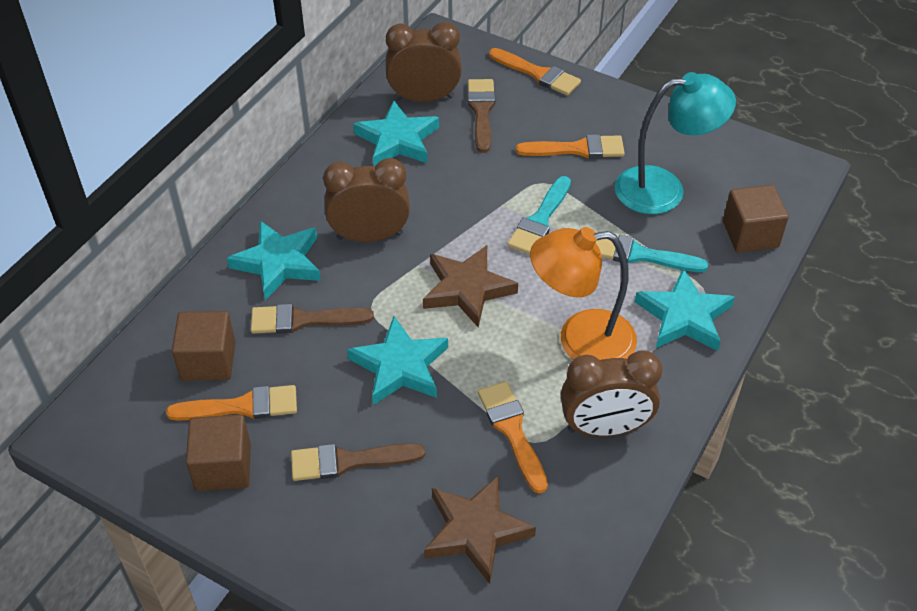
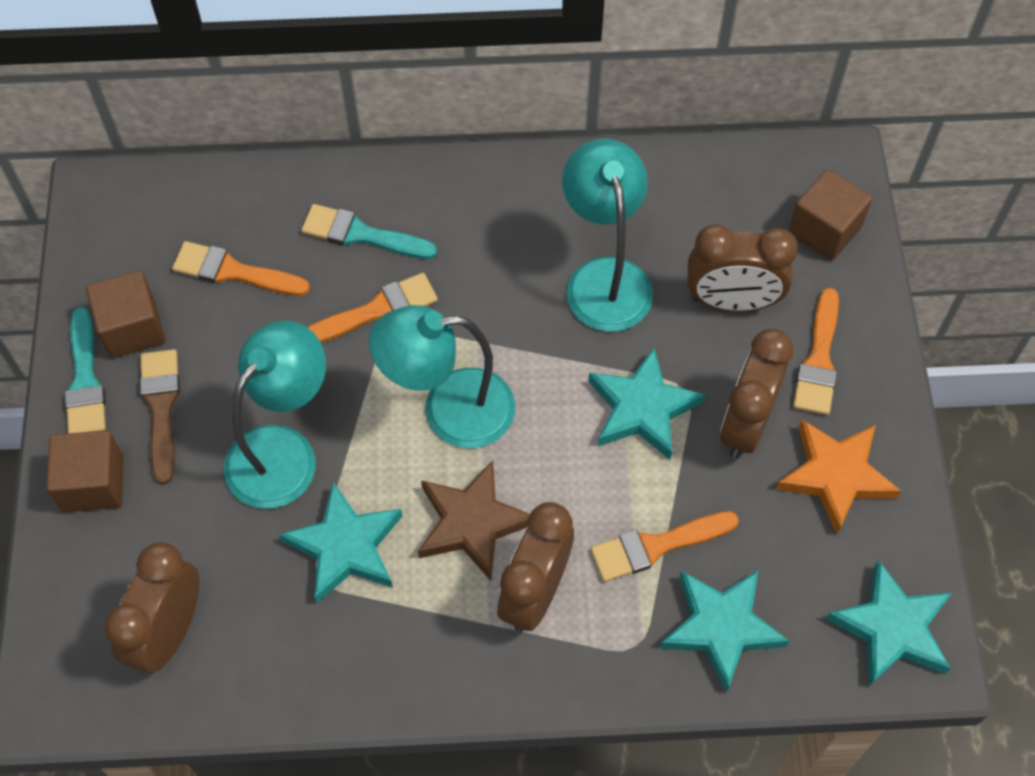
brown brush: 3 -> 1
brown clock: 3 -> 4
brown star: 2 -> 1
orange lamp: 1 -> 0
orange star: 0 -> 1
turquoise lamp: 1 -> 3

